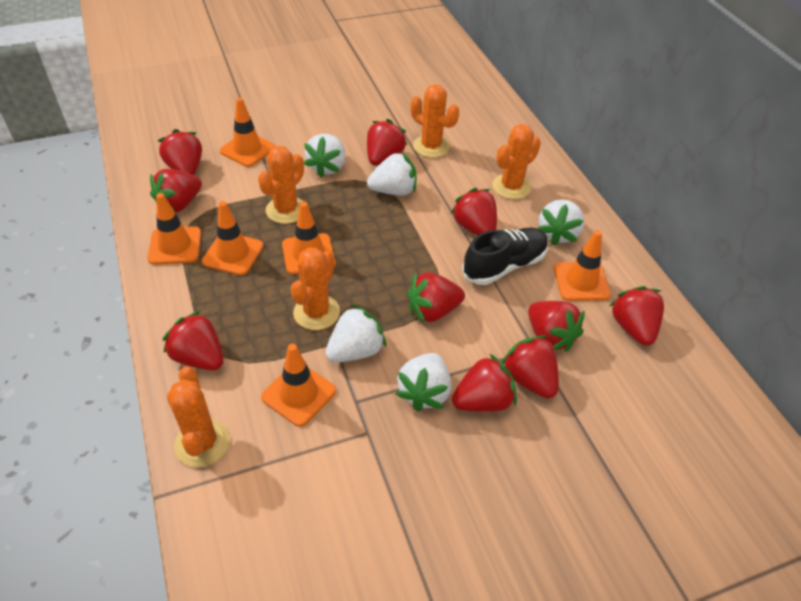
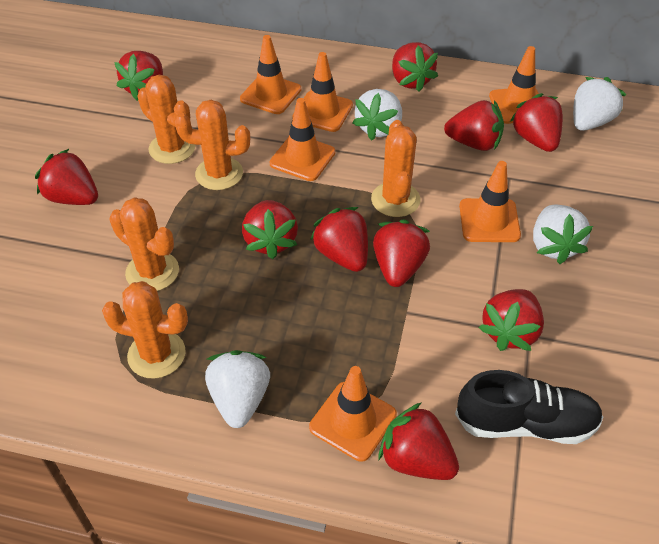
white strawberry: 5 -> 4

